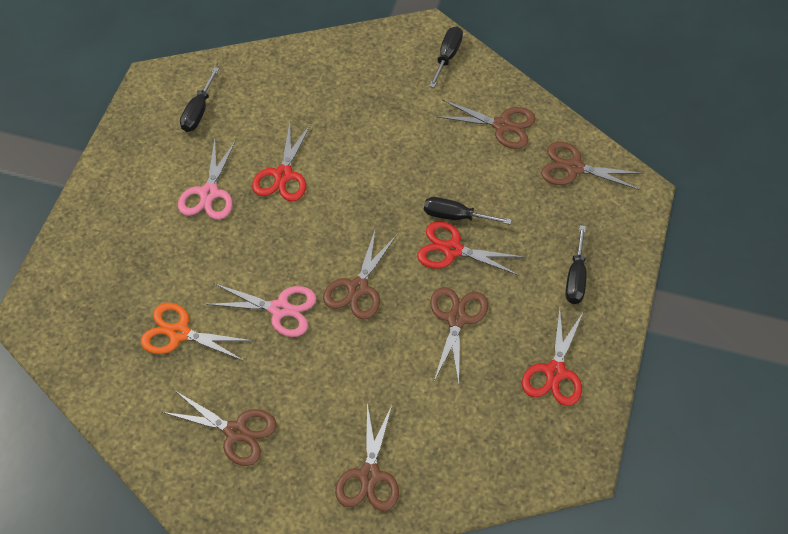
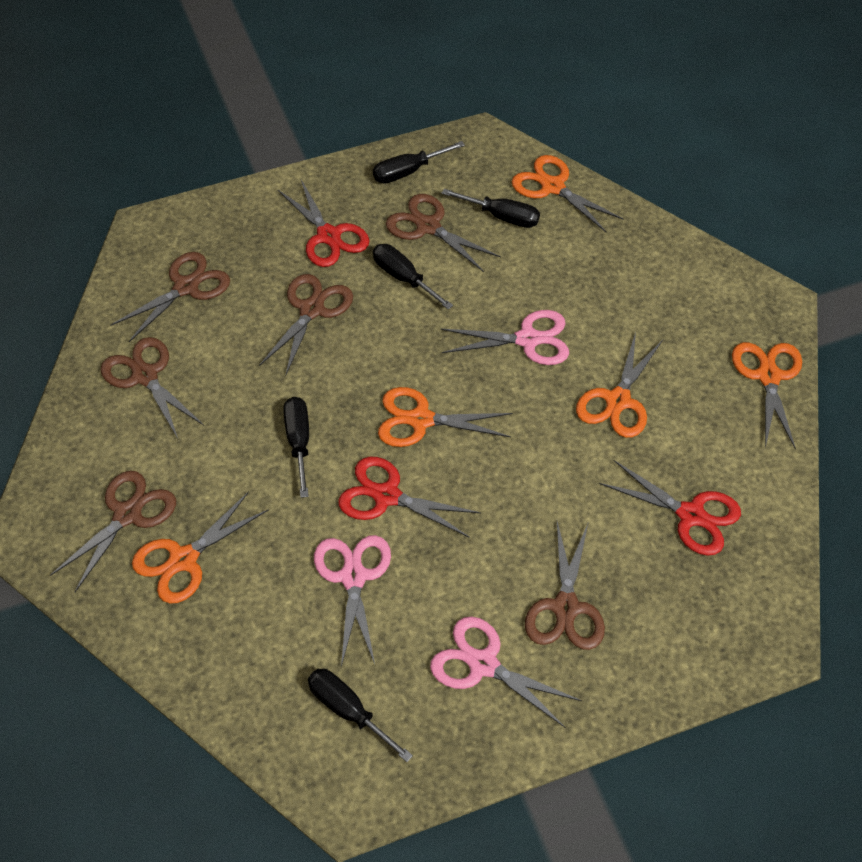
black screwdriver: 4 -> 5
orange scissors: 1 -> 5
pink scissors: 2 -> 3

